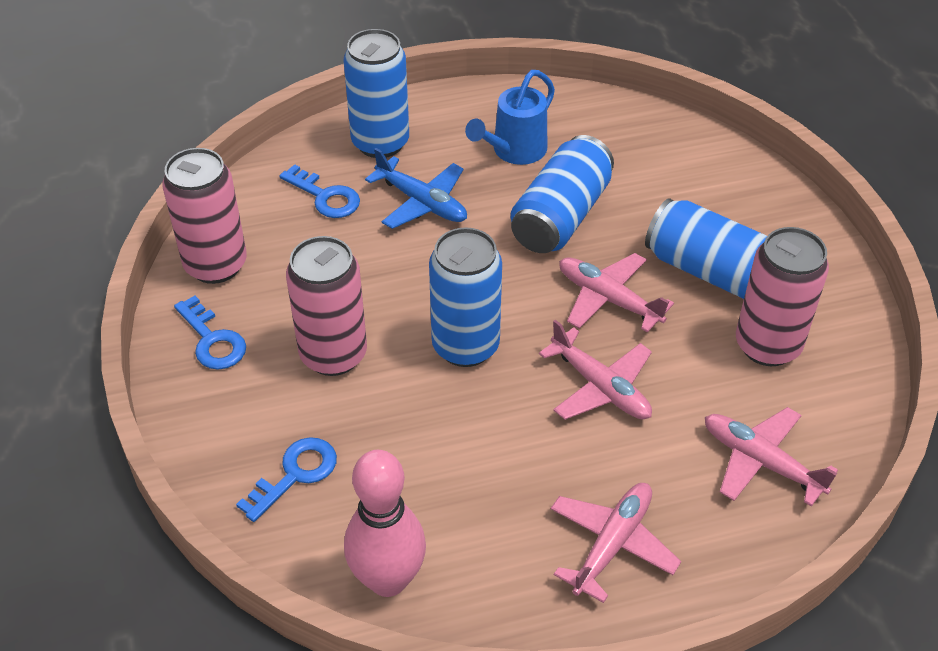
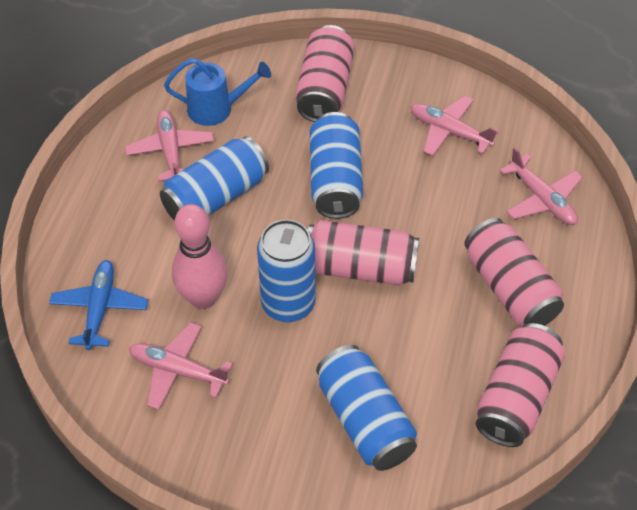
blue key: 3 -> 0
pink can: 3 -> 4

